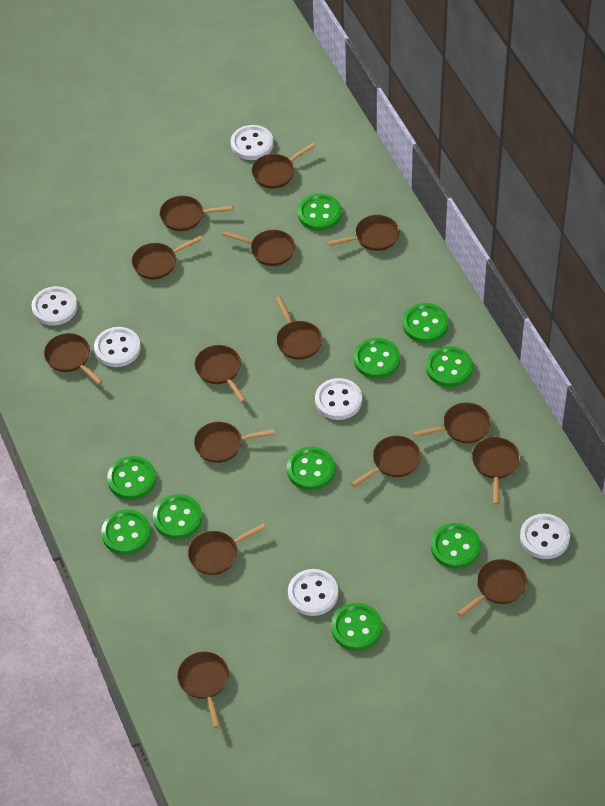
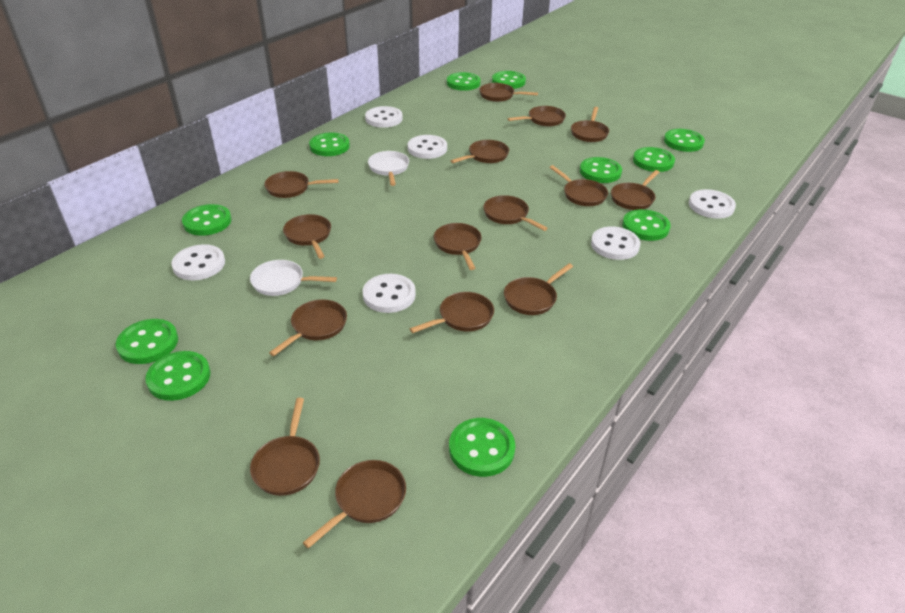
green button: 10 -> 11
white pan: 0 -> 2

